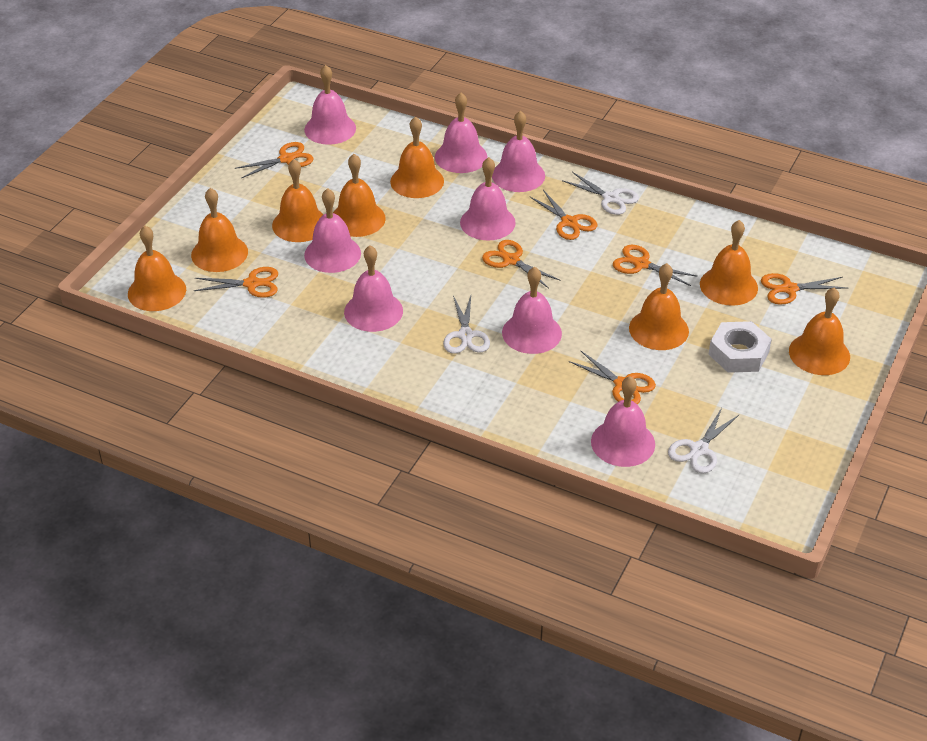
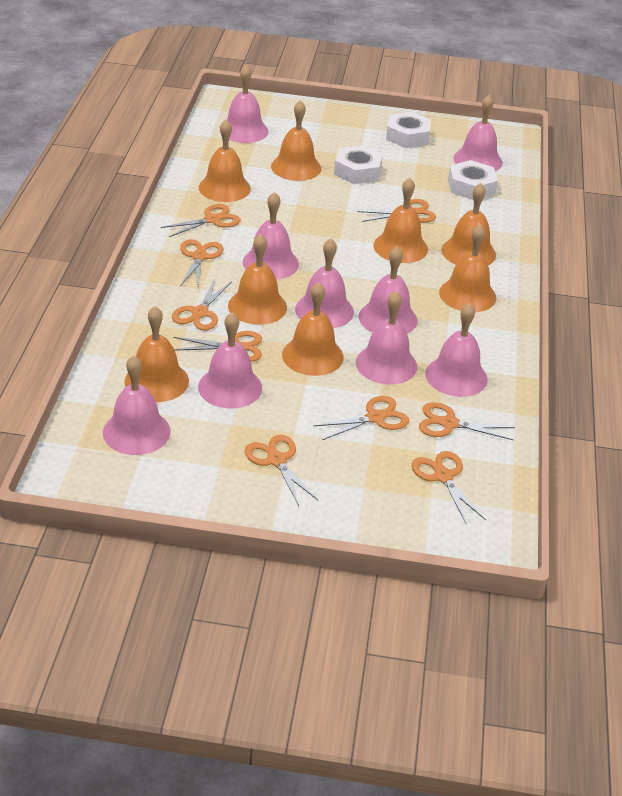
orange scissors: 7 -> 9
pink bell: 8 -> 9
white nut: 1 -> 3
white scissors: 3 -> 0

